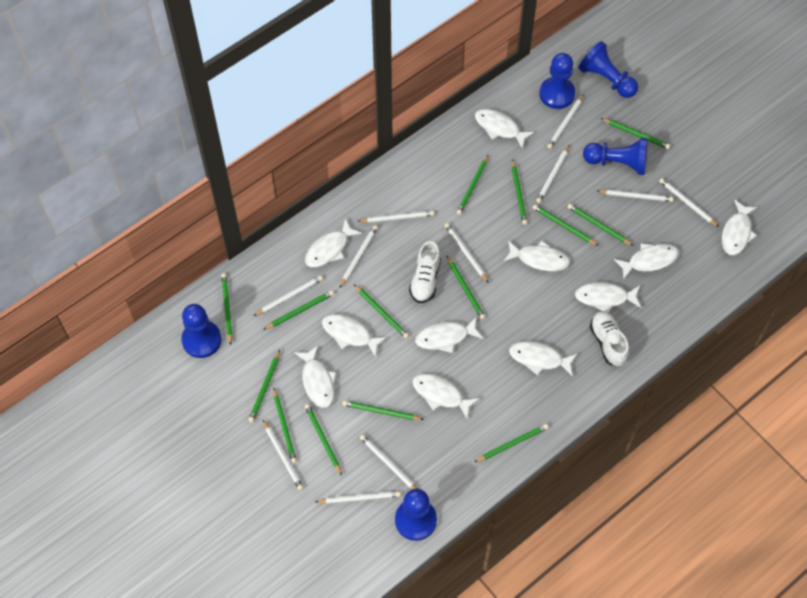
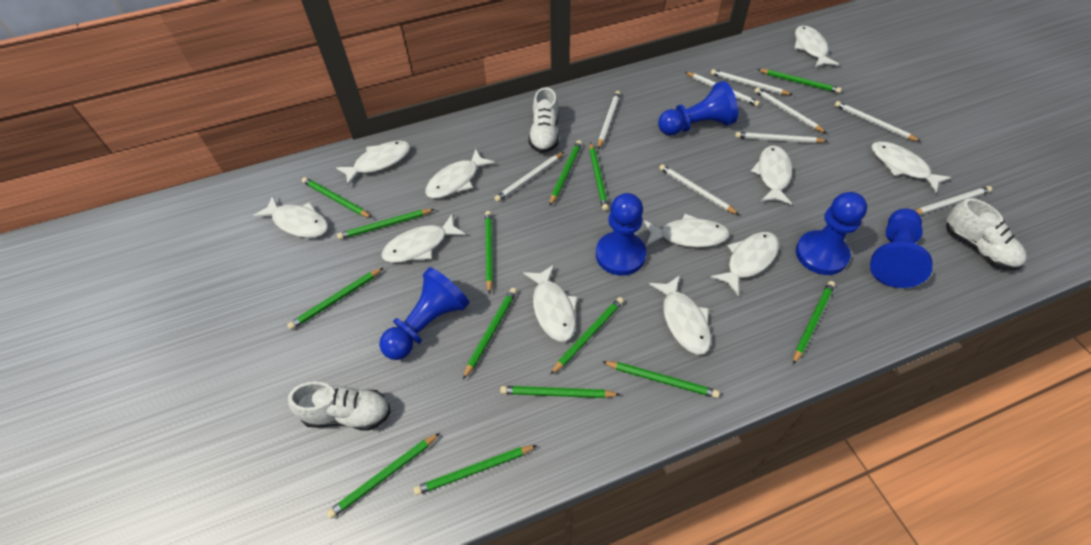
white pencil: 11 -> 9
white shoe: 2 -> 3

